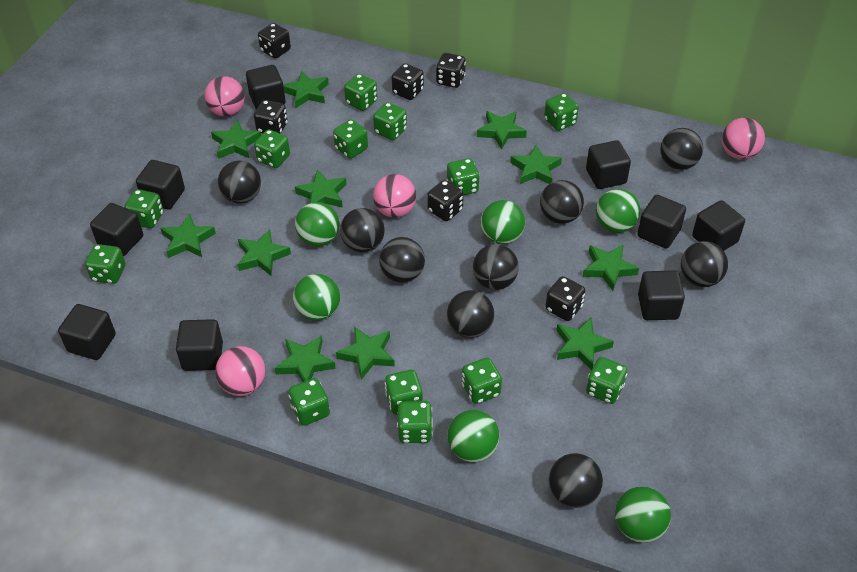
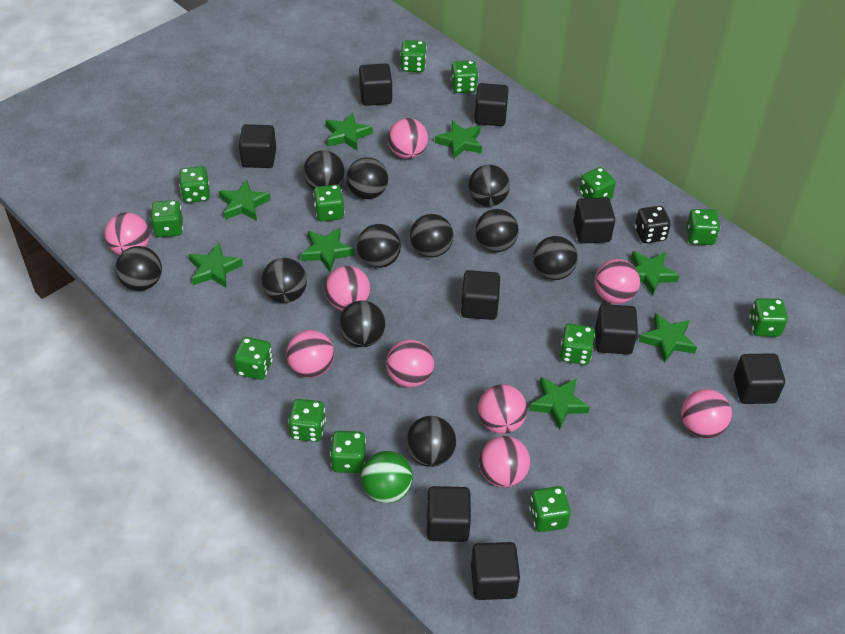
black ball: 9 -> 11
black dice: 6 -> 1
green ball: 6 -> 1
green star: 11 -> 8
pink ball: 4 -> 9

